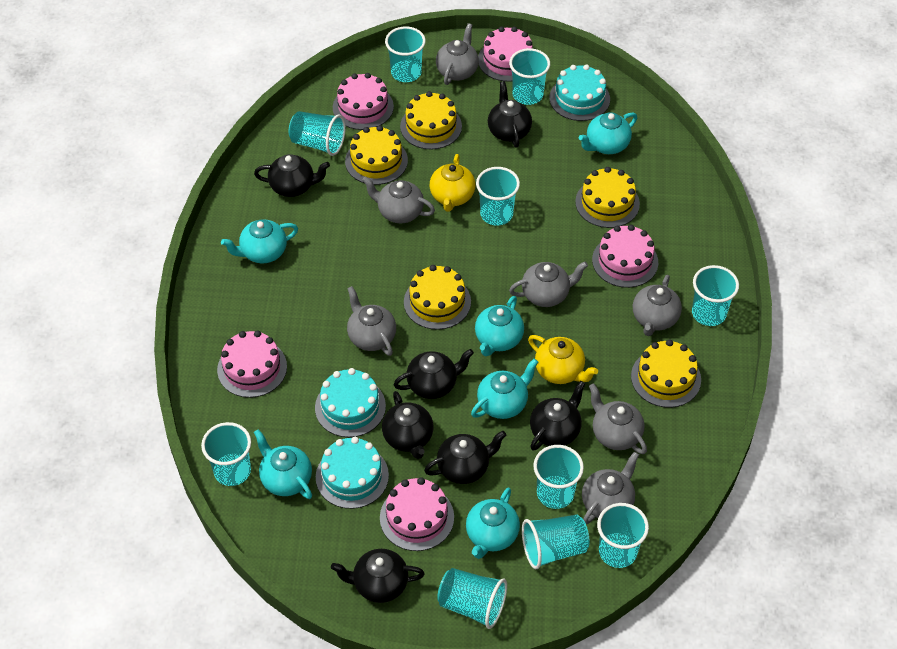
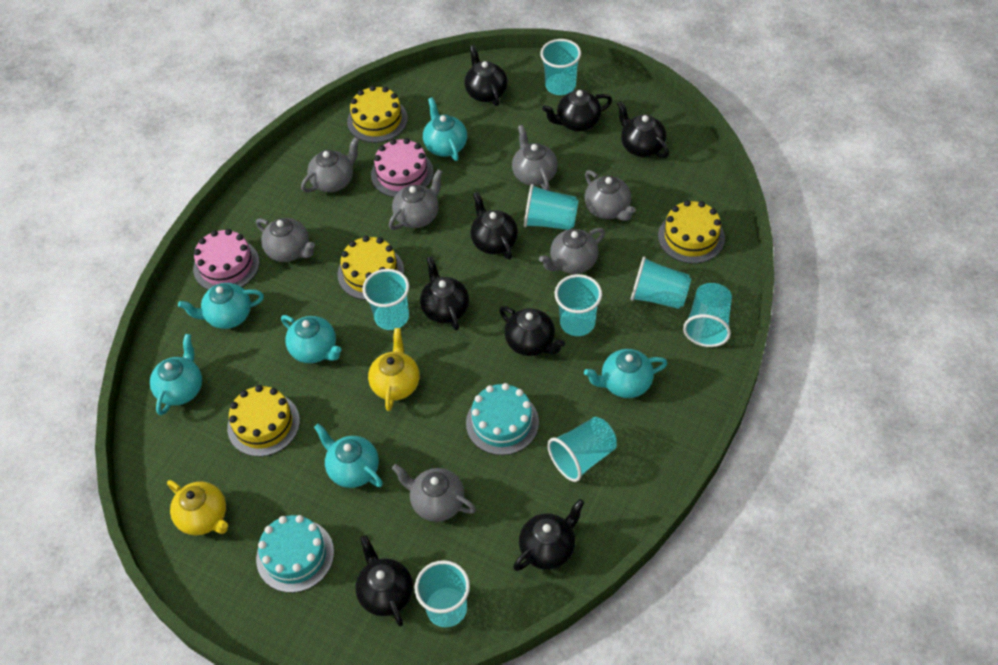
black teapot: 7 -> 8
pink cake: 5 -> 2
turquoise cake: 3 -> 2
turquoise cup: 10 -> 8
yellow cake: 5 -> 4

